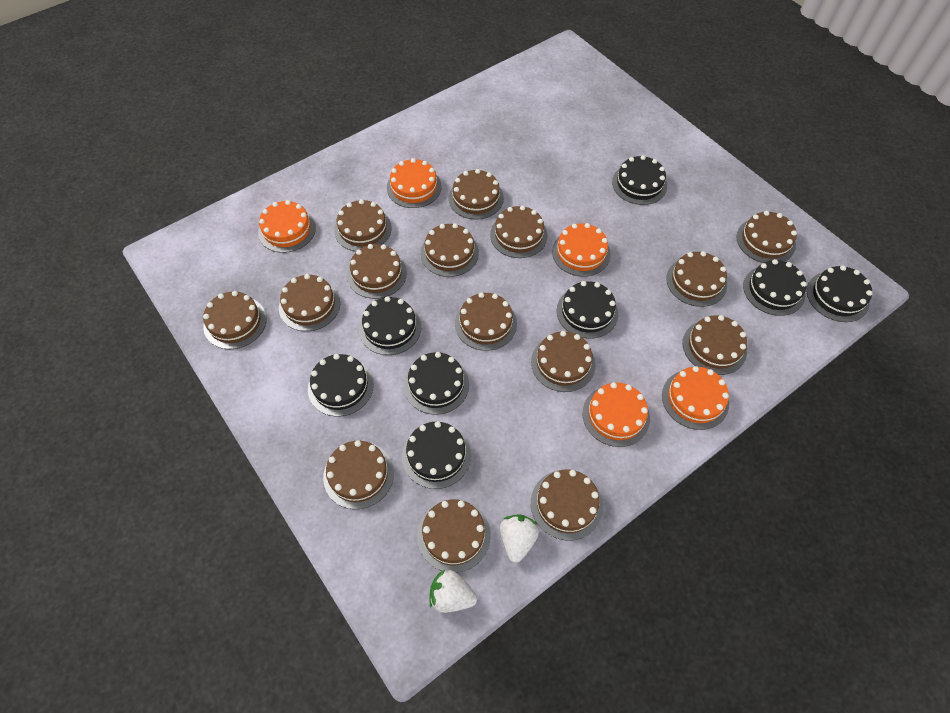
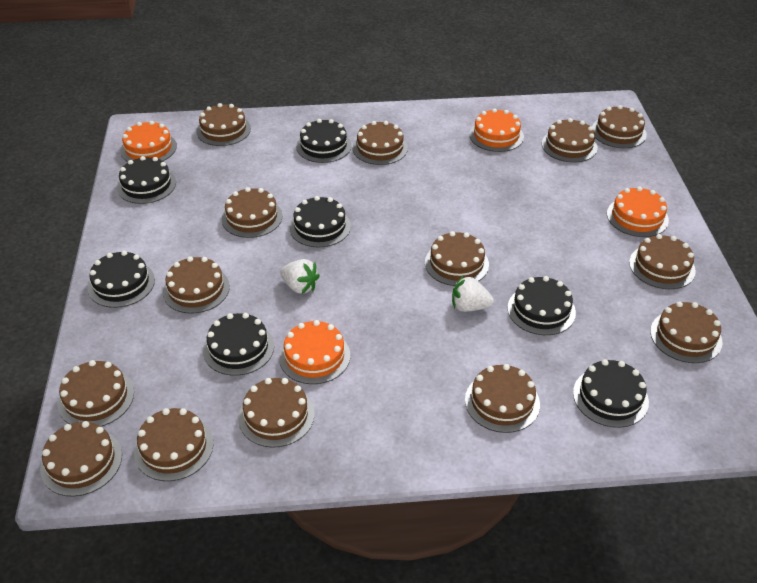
black cake: 8 -> 7
brown cake: 15 -> 14
orange cake: 5 -> 4

